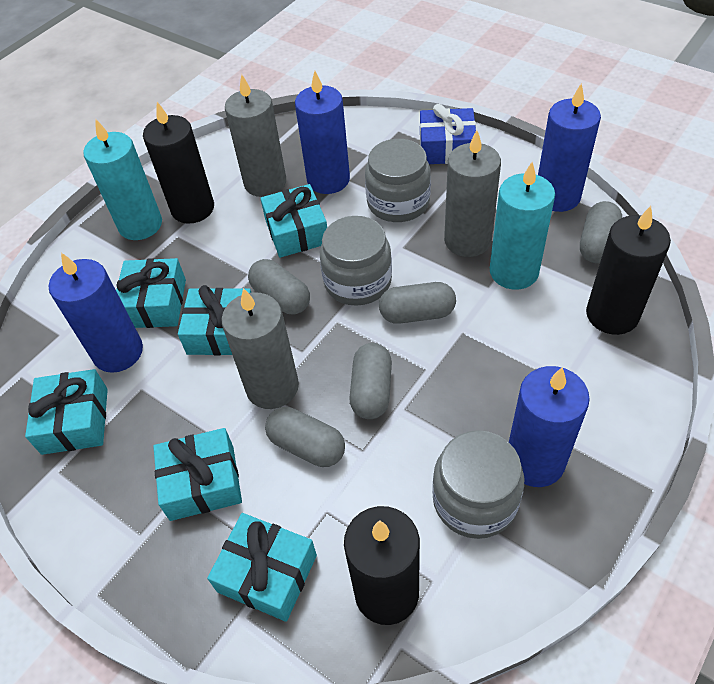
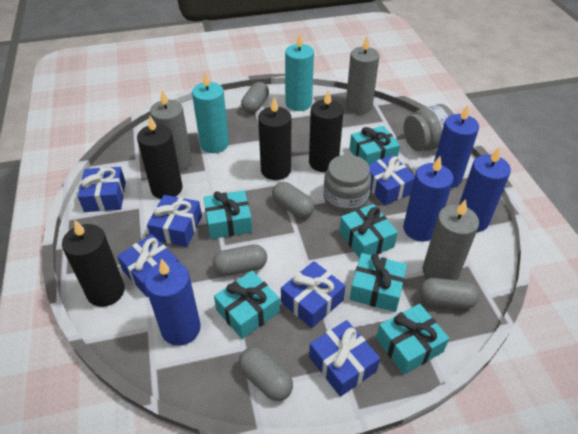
black candle: 3 -> 4
blue gift: 1 -> 6
grey jar: 3 -> 2

